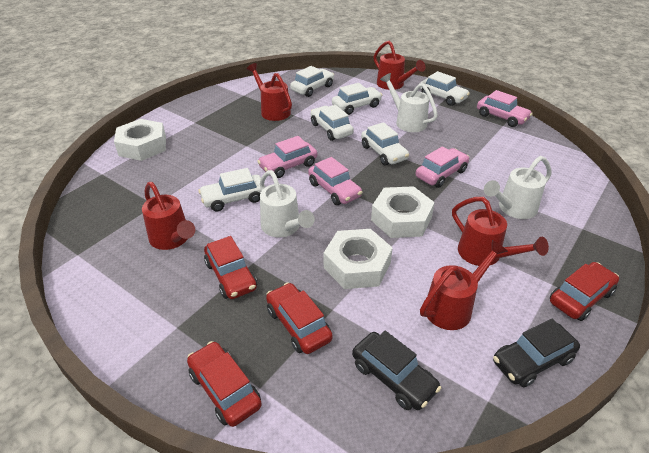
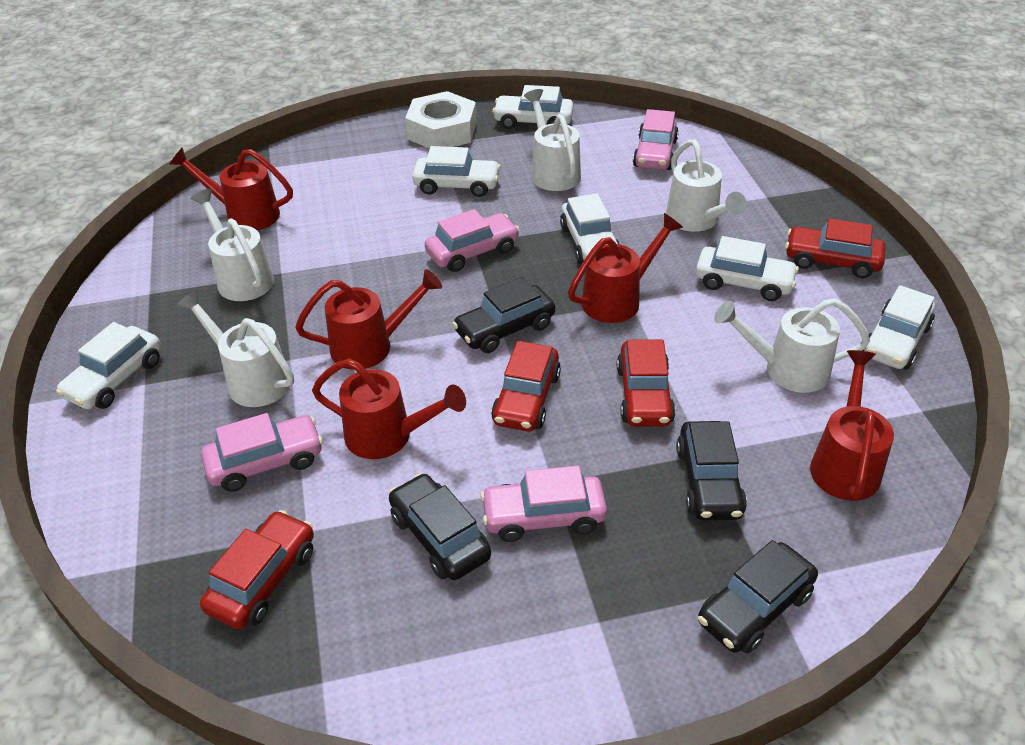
black car: 2 -> 4
white nut: 3 -> 1
white watering can: 3 -> 5

